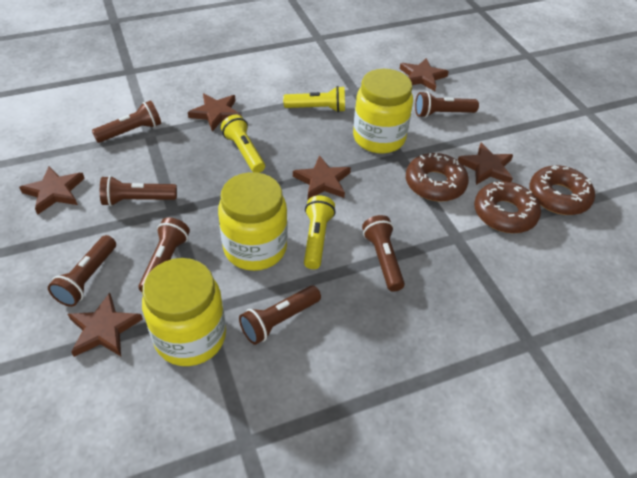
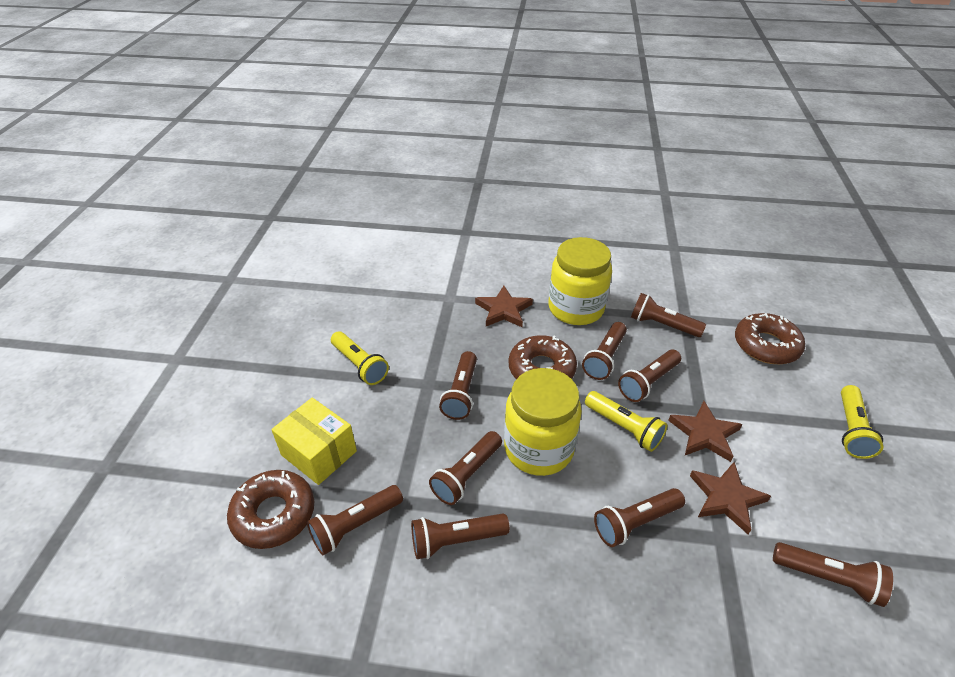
brown flashlight: 7 -> 9
brown star: 6 -> 3
yellow box: 0 -> 1
yellow jar: 3 -> 2

